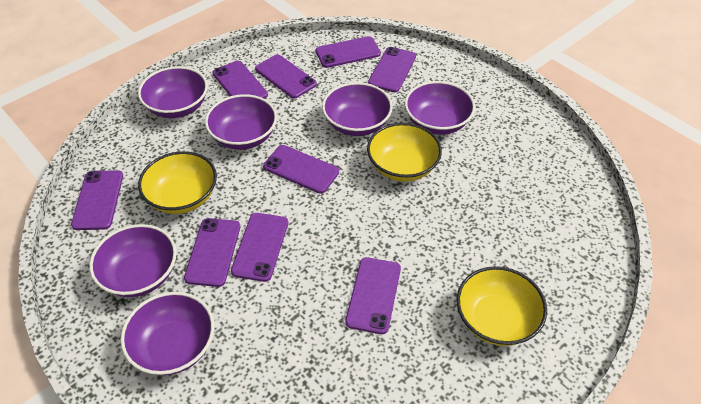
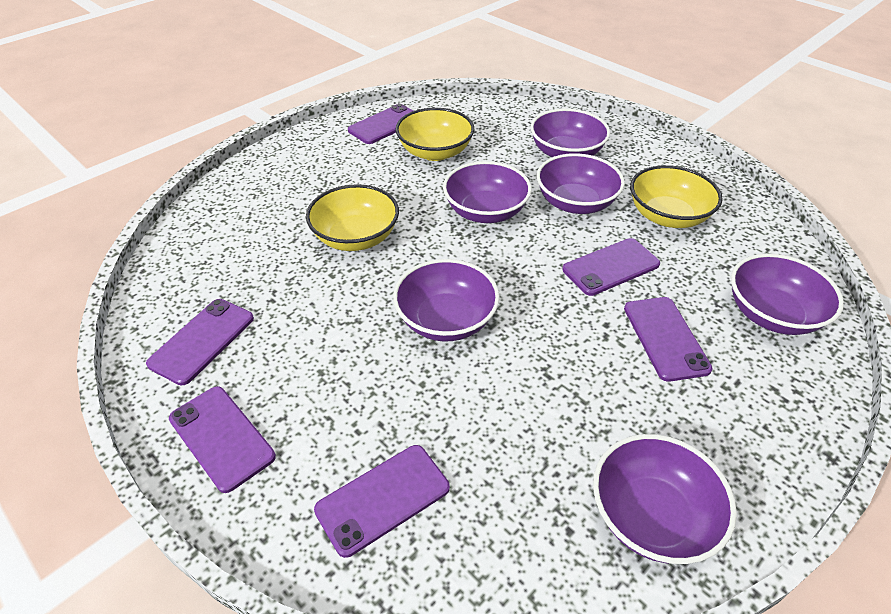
purple phone: 9 -> 6

